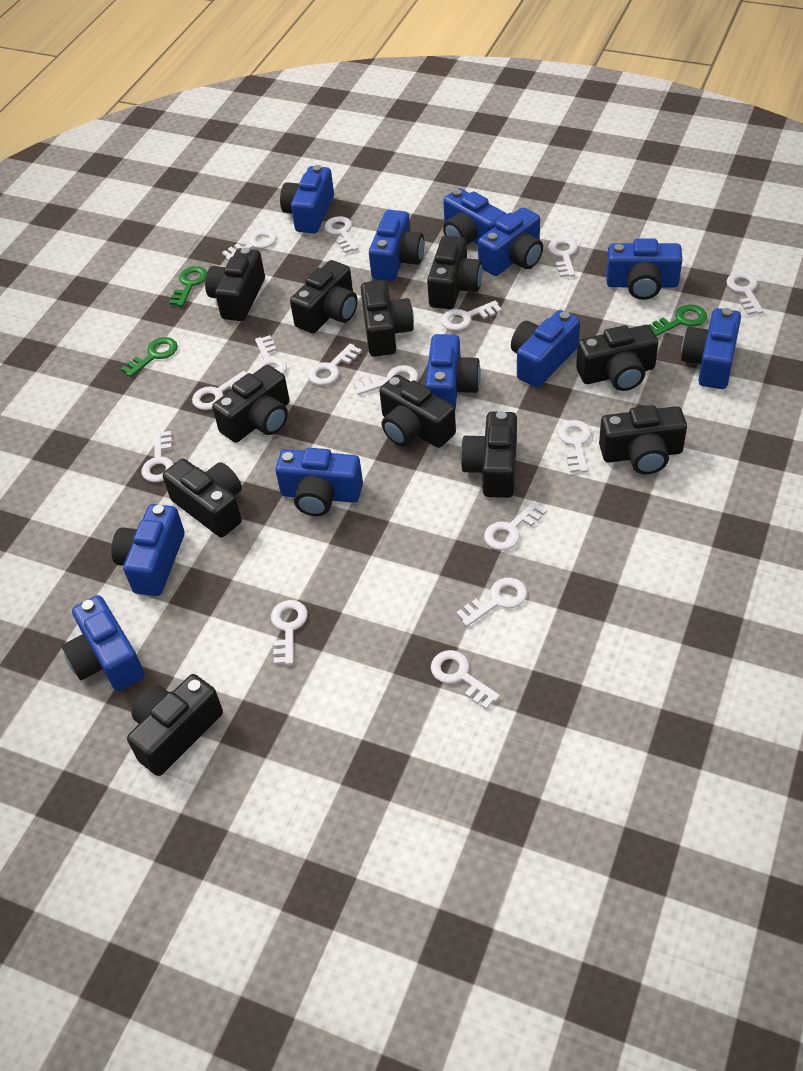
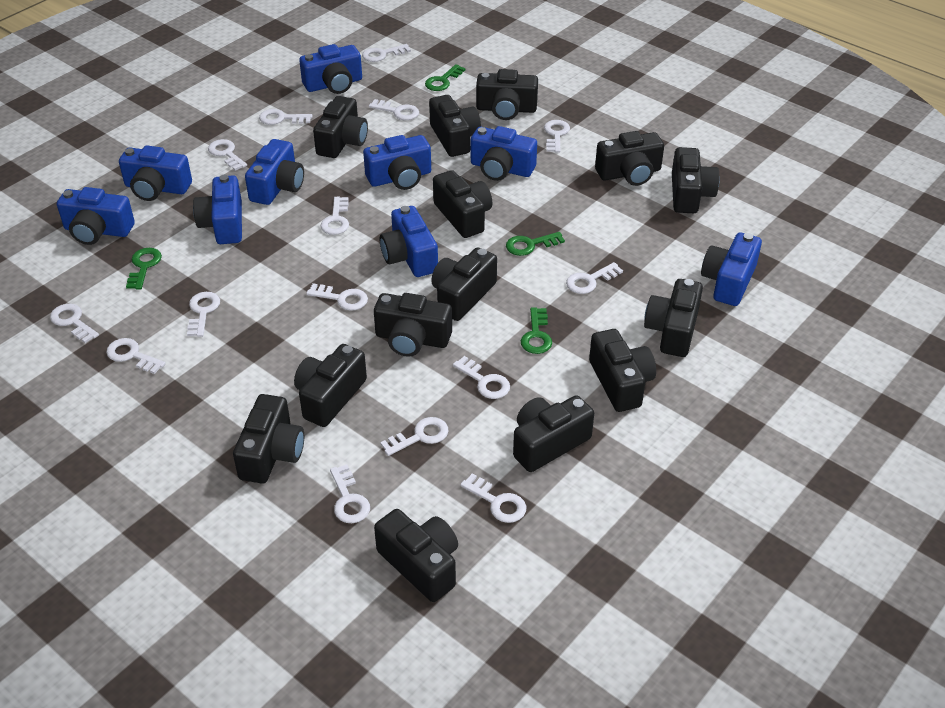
black camera: 11 -> 14
blue camera: 11 -> 9
green key: 3 -> 4

